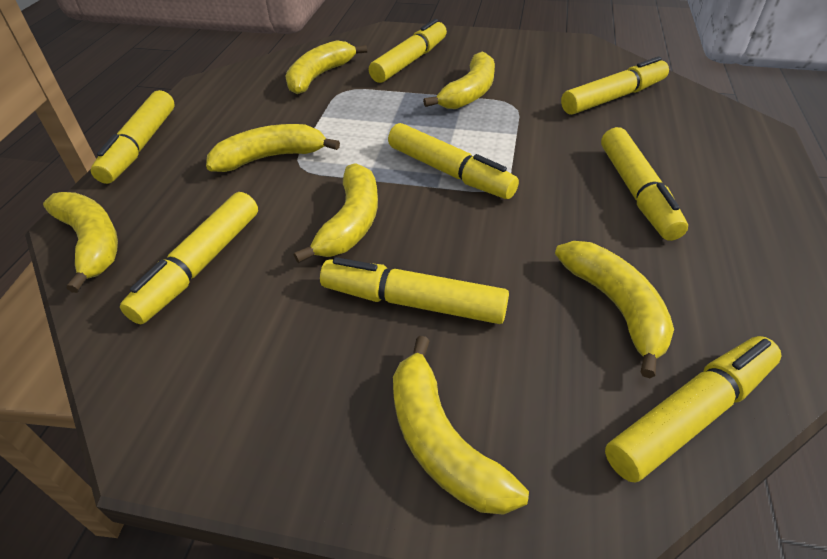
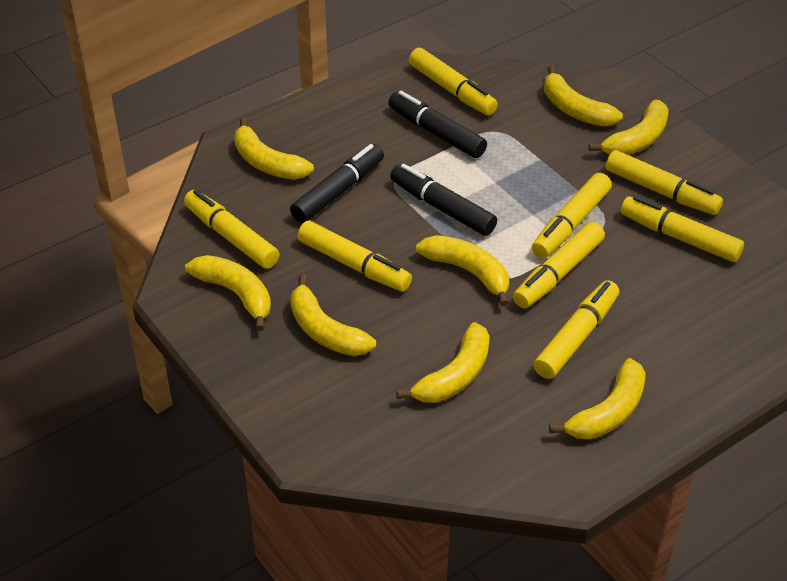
black marker: 0 -> 3
yellow banana: 7 -> 8

